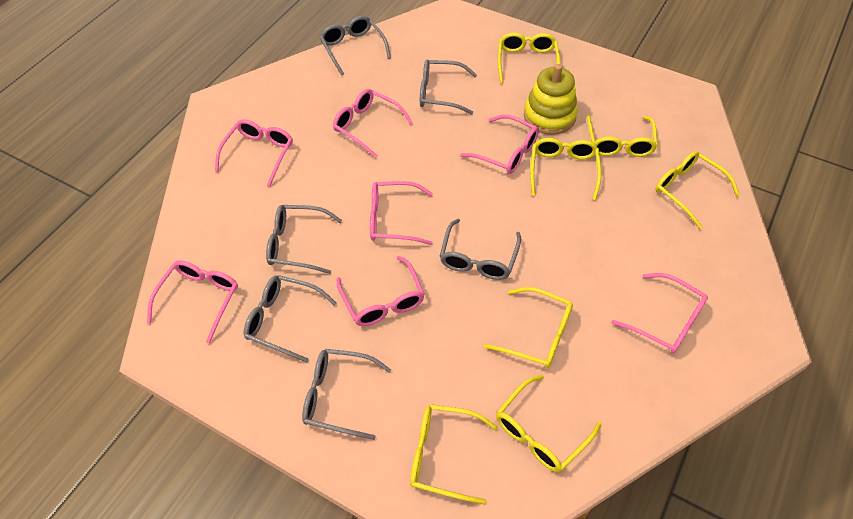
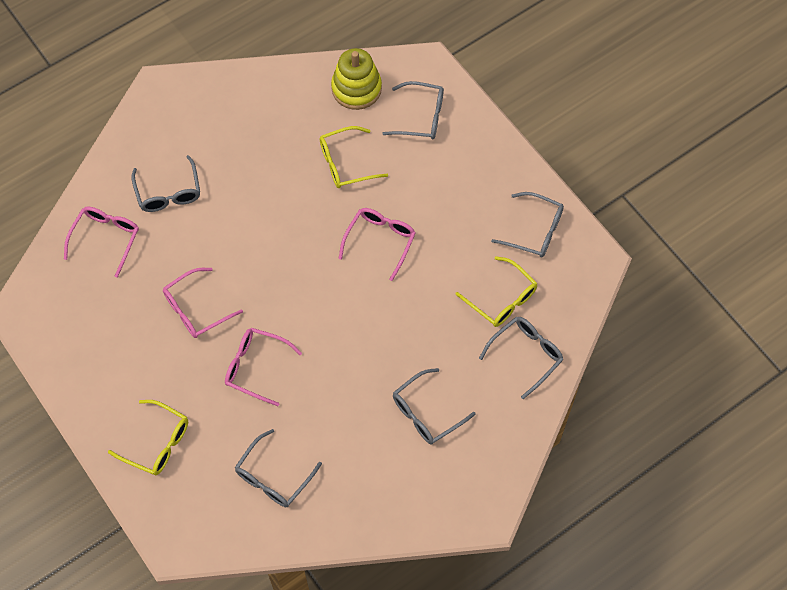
pink glasses: 7 -> 4
yellow glasses: 7 -> 3

